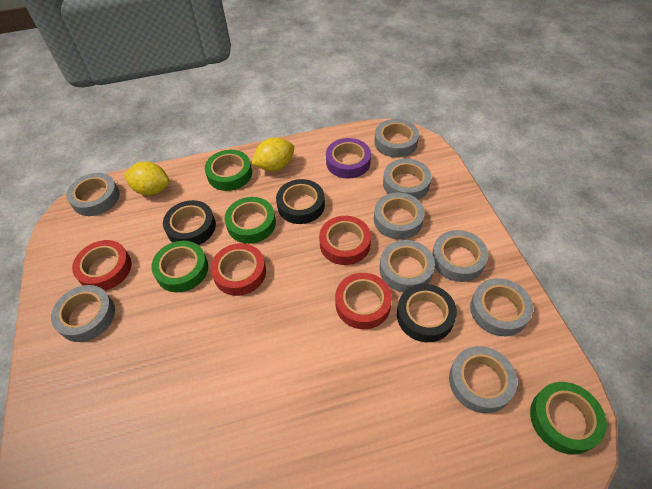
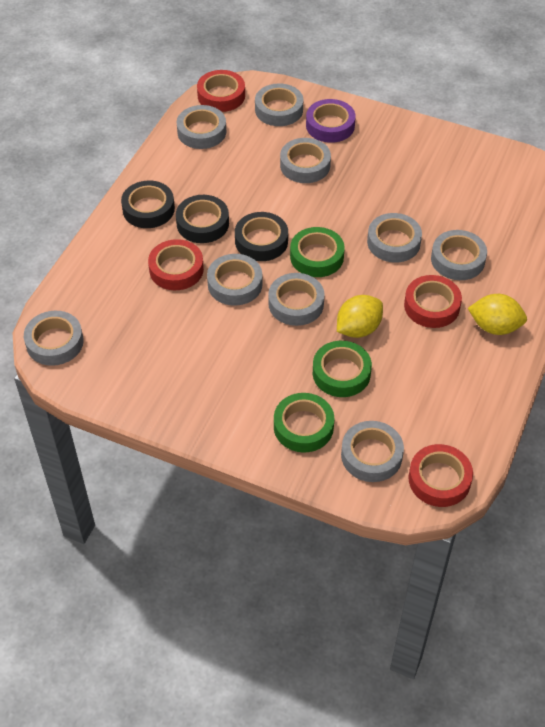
green tape: 4 -> 3

